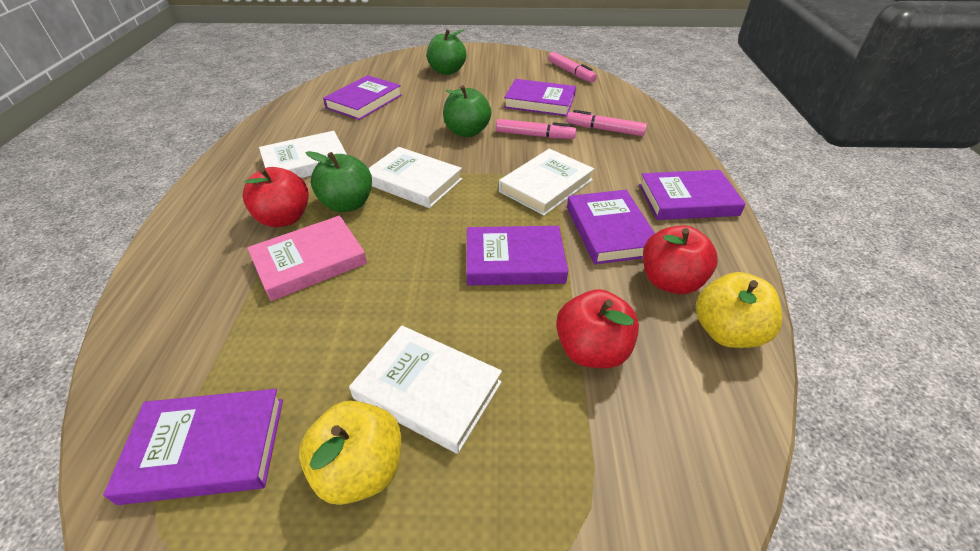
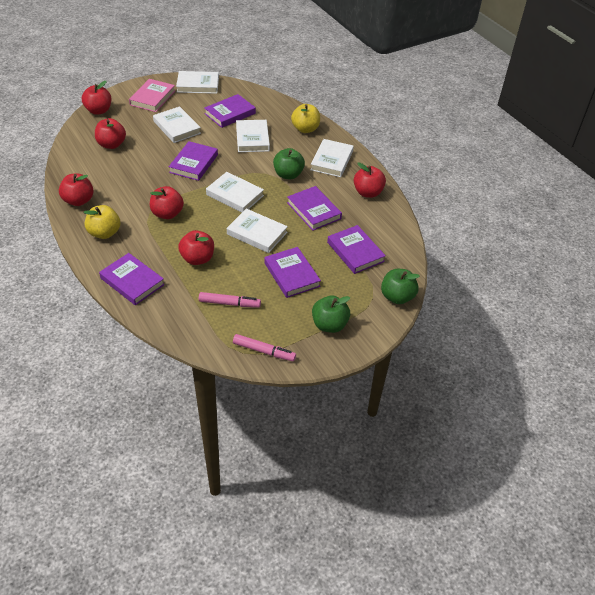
pink marker: 3 -> 2
red apple: 3 -> 6
white book: 4 -> 6

